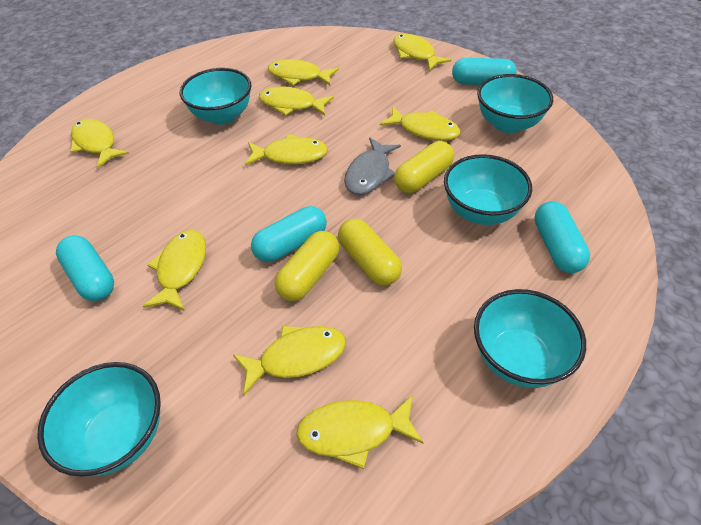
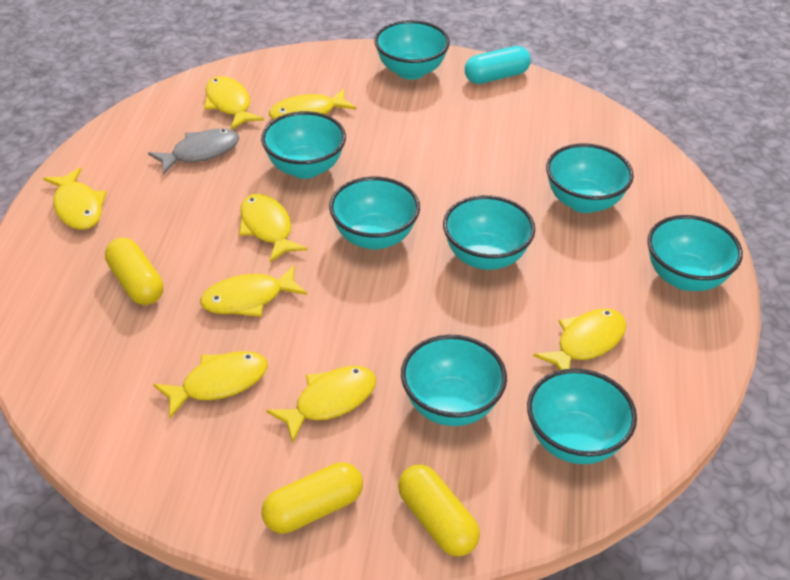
turquoise bowl: 5 -> 8
turquoise capsule: 4 -> 1
yellow fish: 9 -> 8

